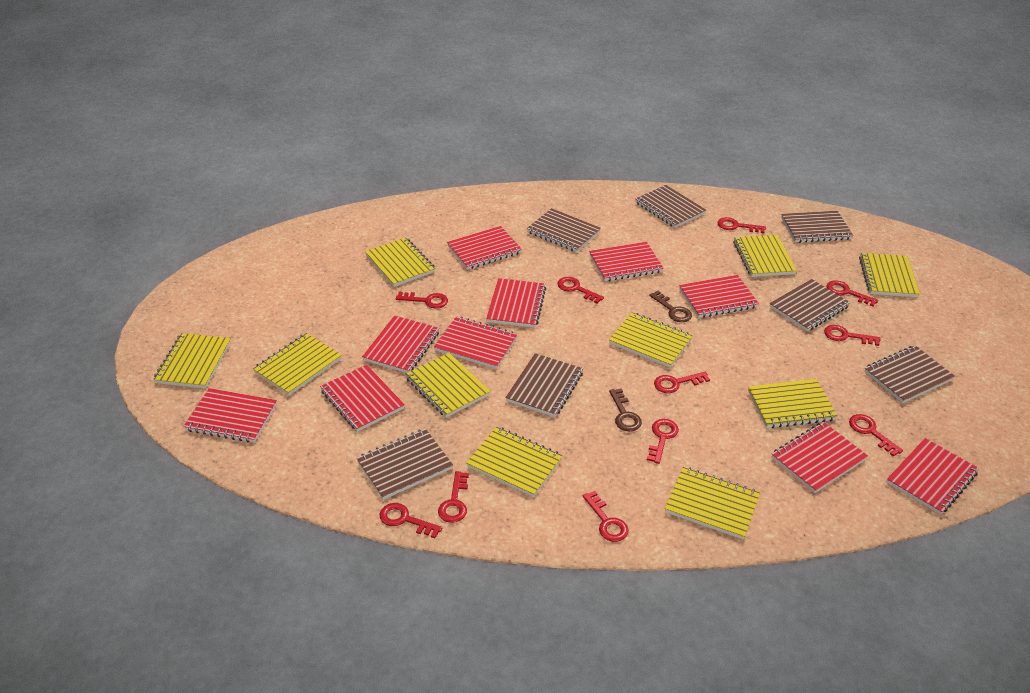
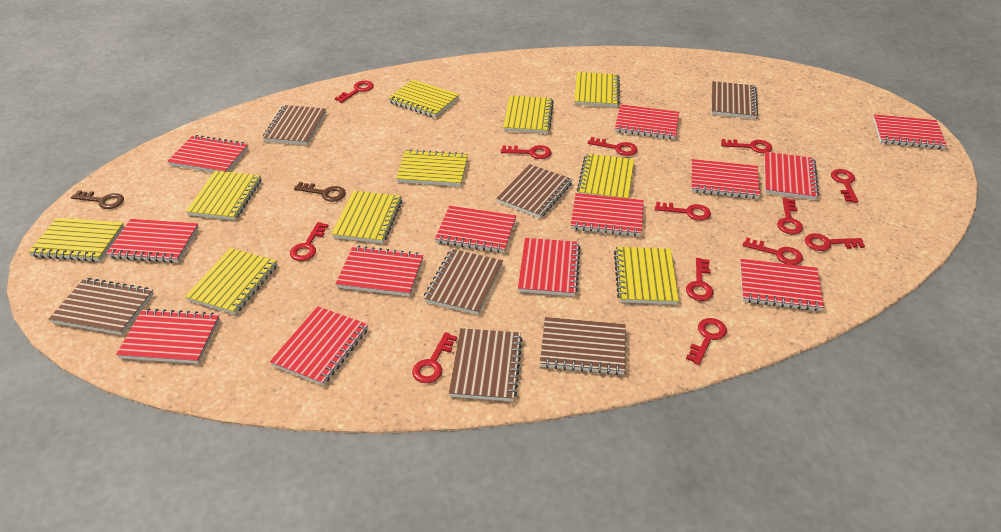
red key: 11 -> 13
red notebook: 10 -> 13

